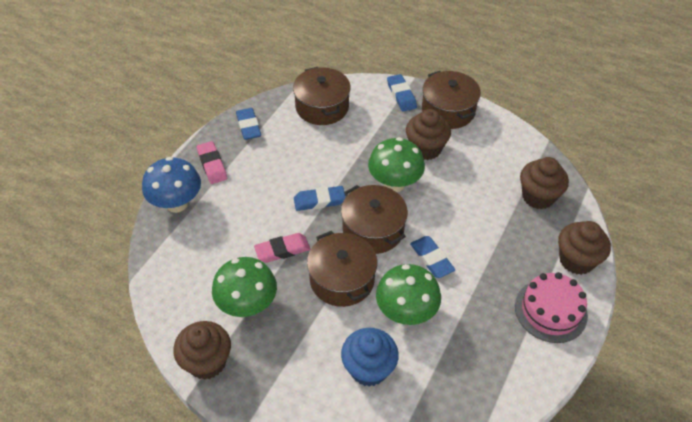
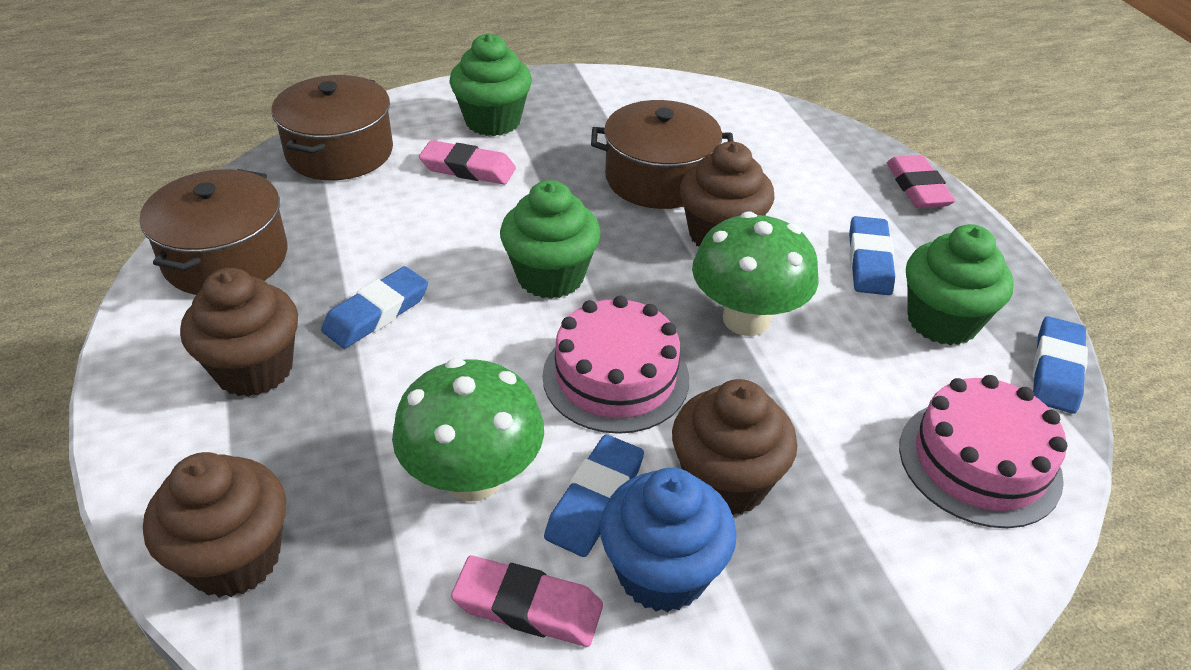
blue mushroom: 1 -> 0
brown pot: 4 -> 3
green cupcake: 0 -> 3
green mushroom: 3 -> 2
pink cake: 1 -> 2
pink eraser: 2 -> 3

